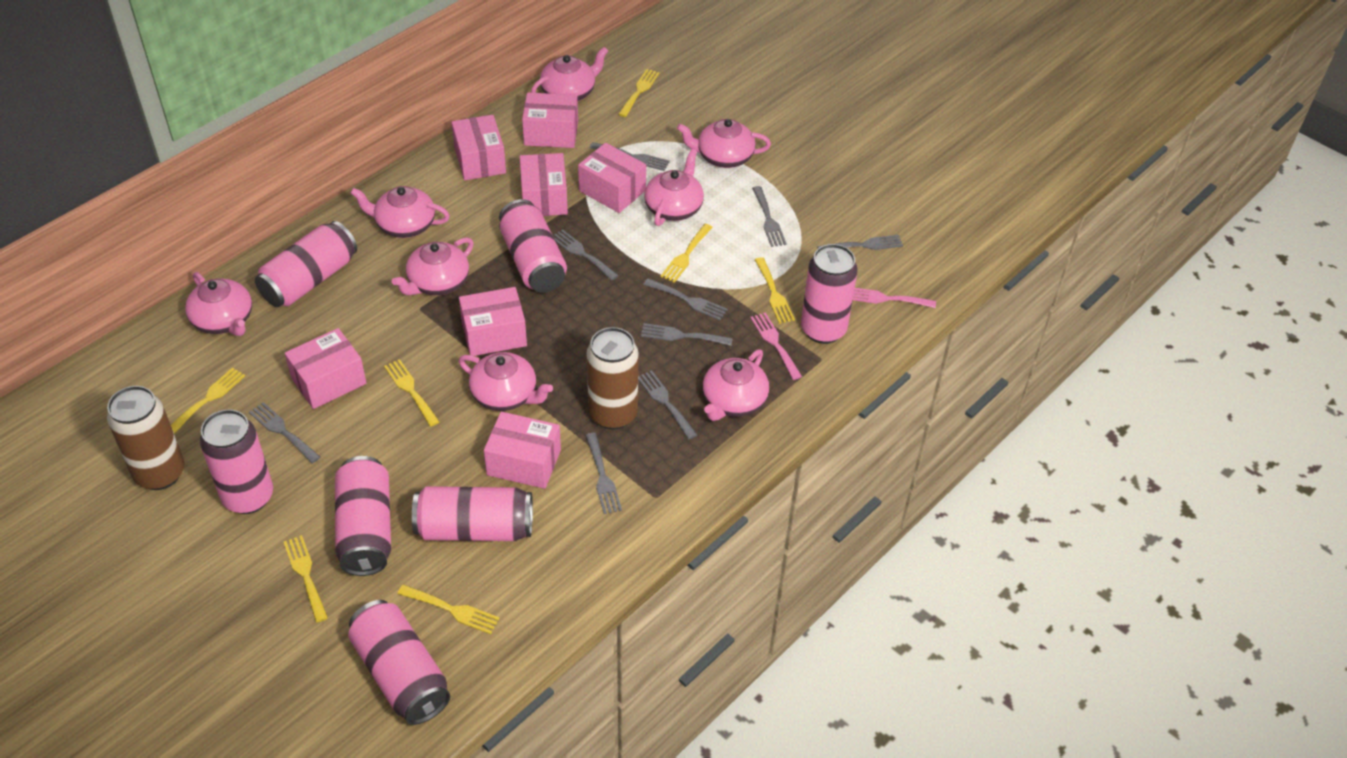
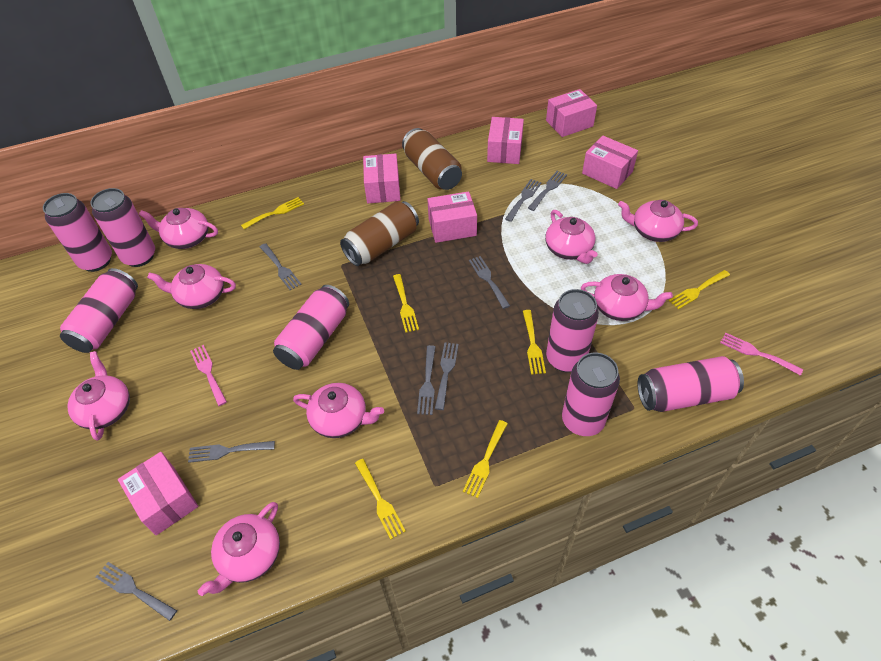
grey fork: 9 -> 8
pink box: 7 -> 6
yellow fork: 7 -> 6

